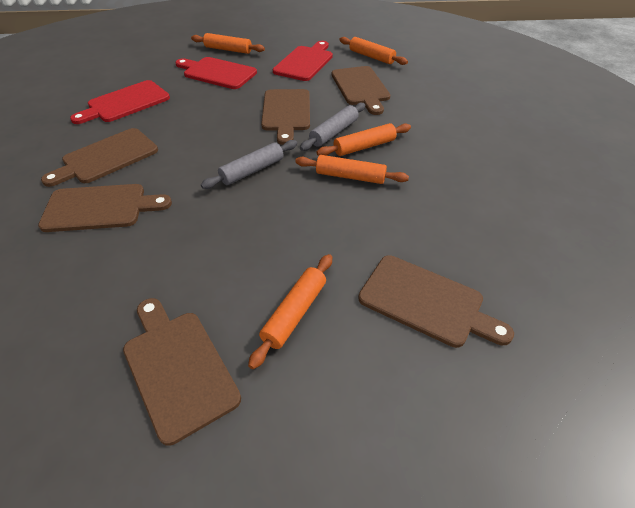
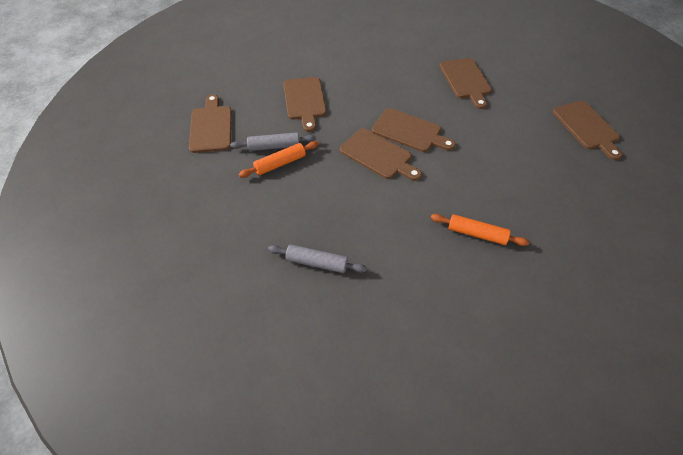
orange rolling pin: 5 -> 2
red cutting board: 3 -> 0

